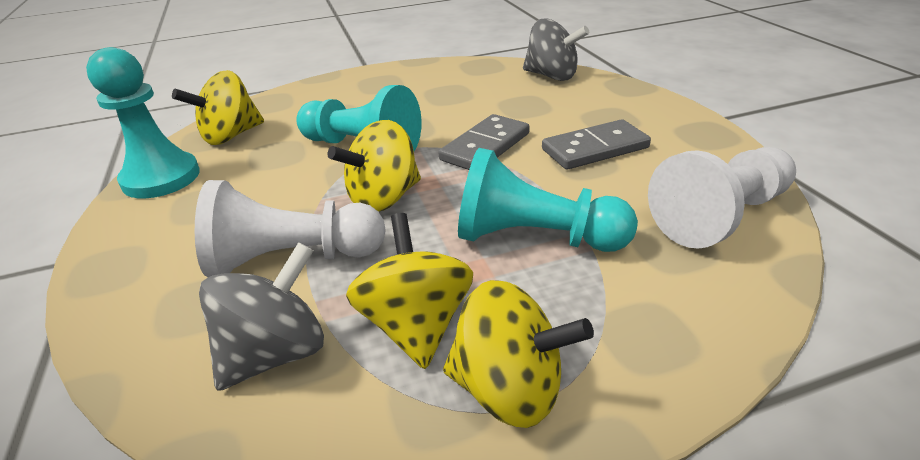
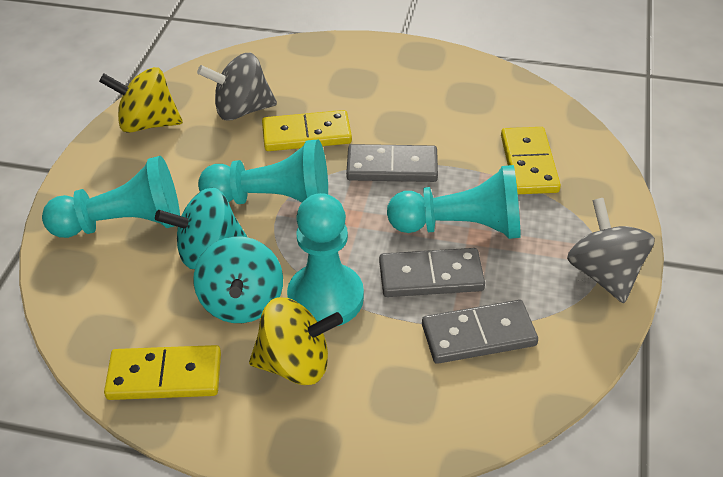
grey domino: 2 -> 3
turquoise pawn: 3 -> 4
turquoise spinning top: 0 -> 2
white pawn: 2 -> 0
yellow domino: 0 -> 3
yellow spinning top: 4 -> 2

